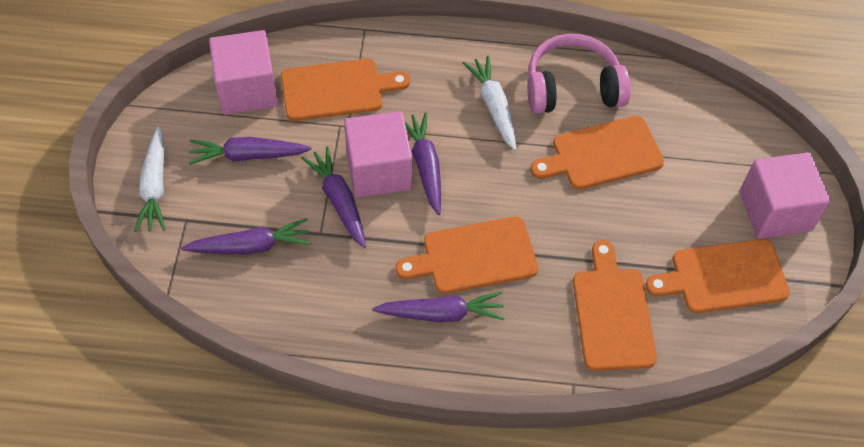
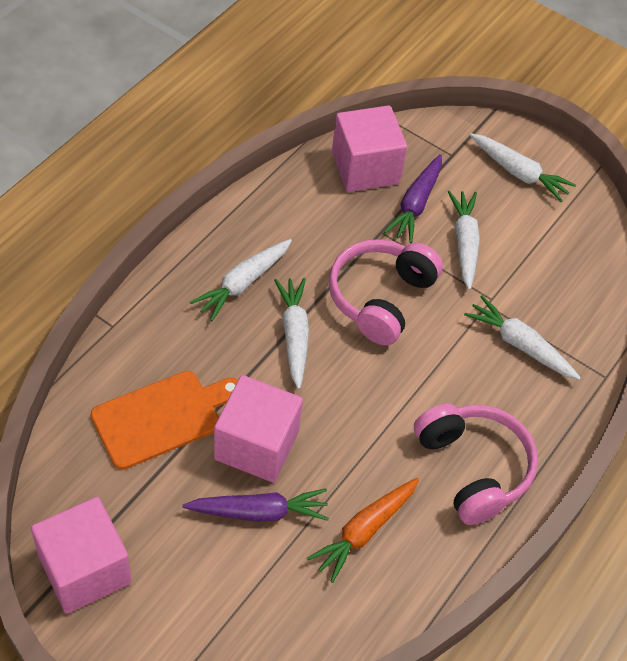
orange carrot: 0 -> 1
orange cutting board: 5 -> 1
pink headphones: 1 -> 2
purple carrot: 5 -> 2
white carrot: 2 -> 5

